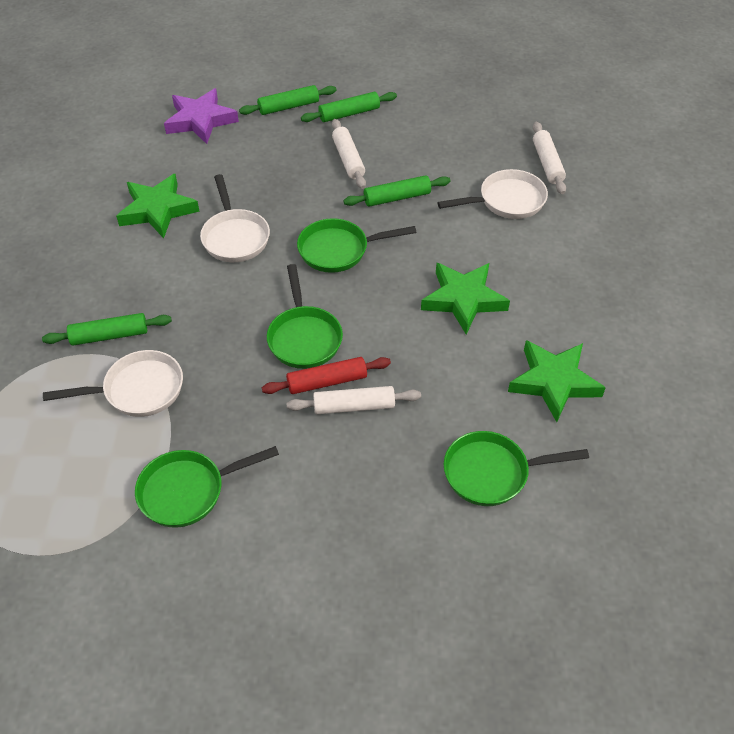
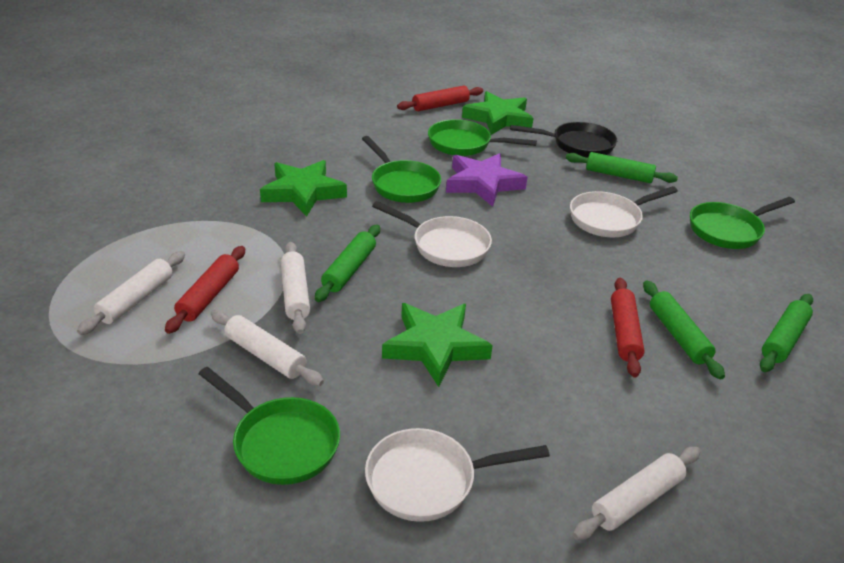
black pan: 0 -> 1
red rolling pin: 1 -> 3
white rolling pin: 3 -> 4

